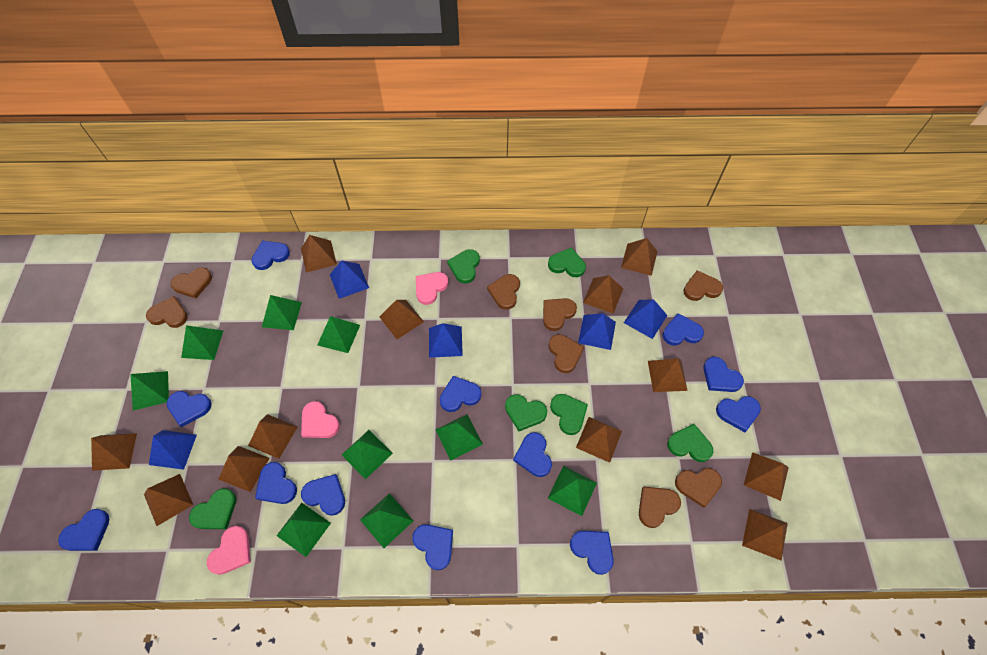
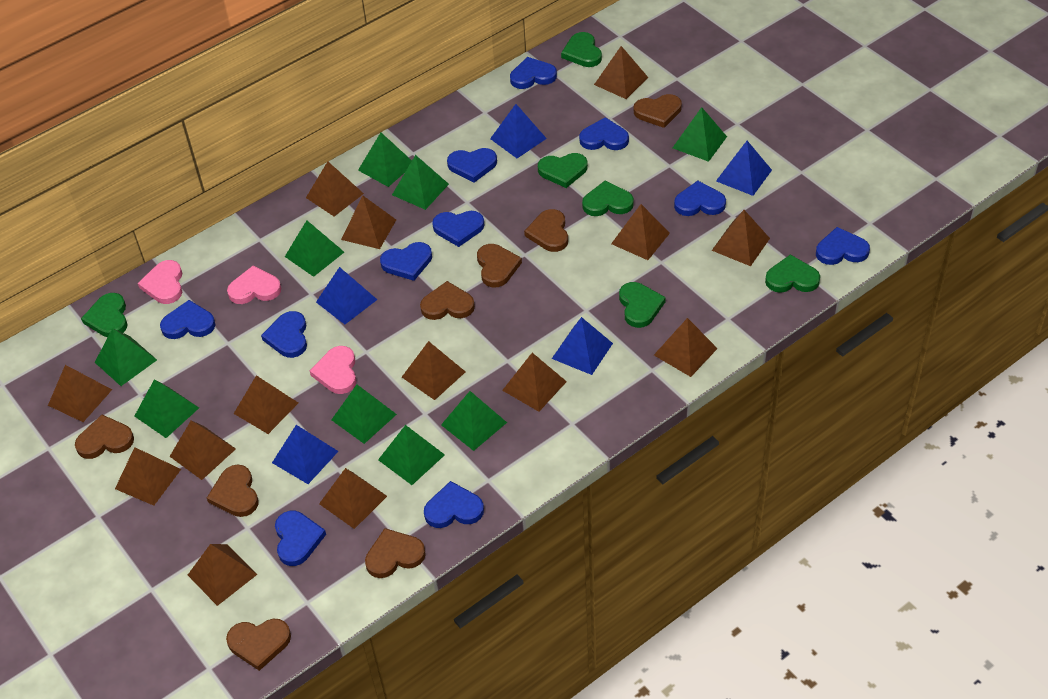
blue heart: 12 -> 11
brown pyramid: 12 -> 14

